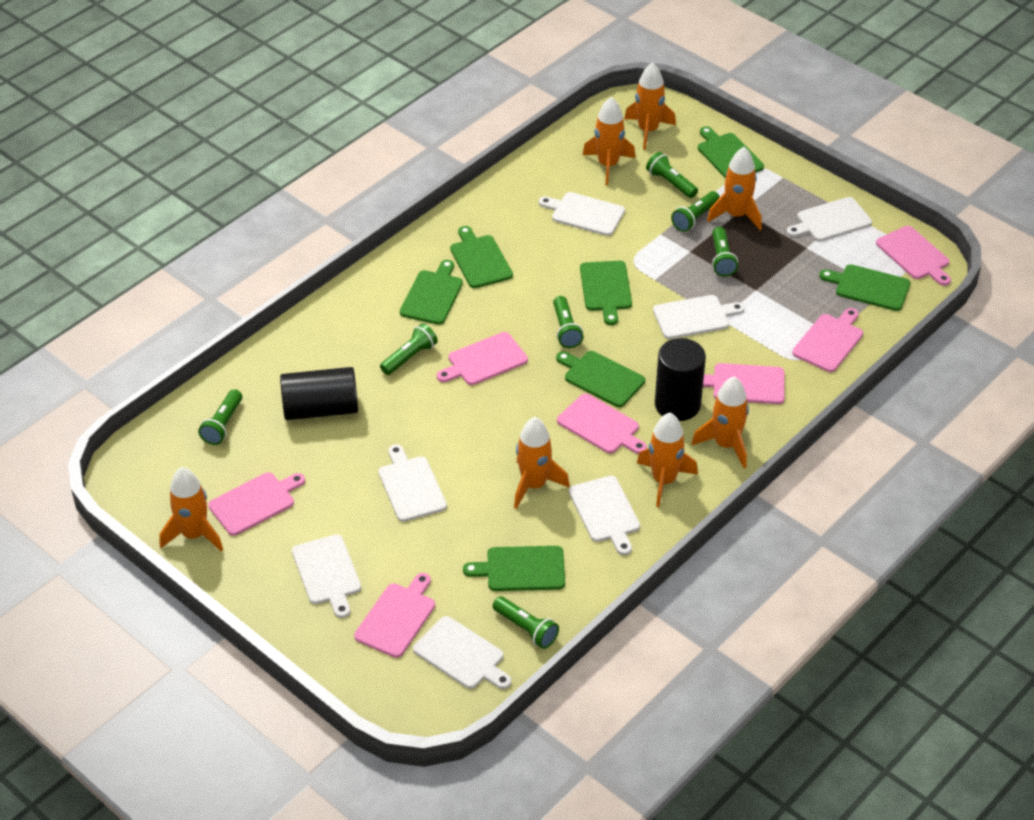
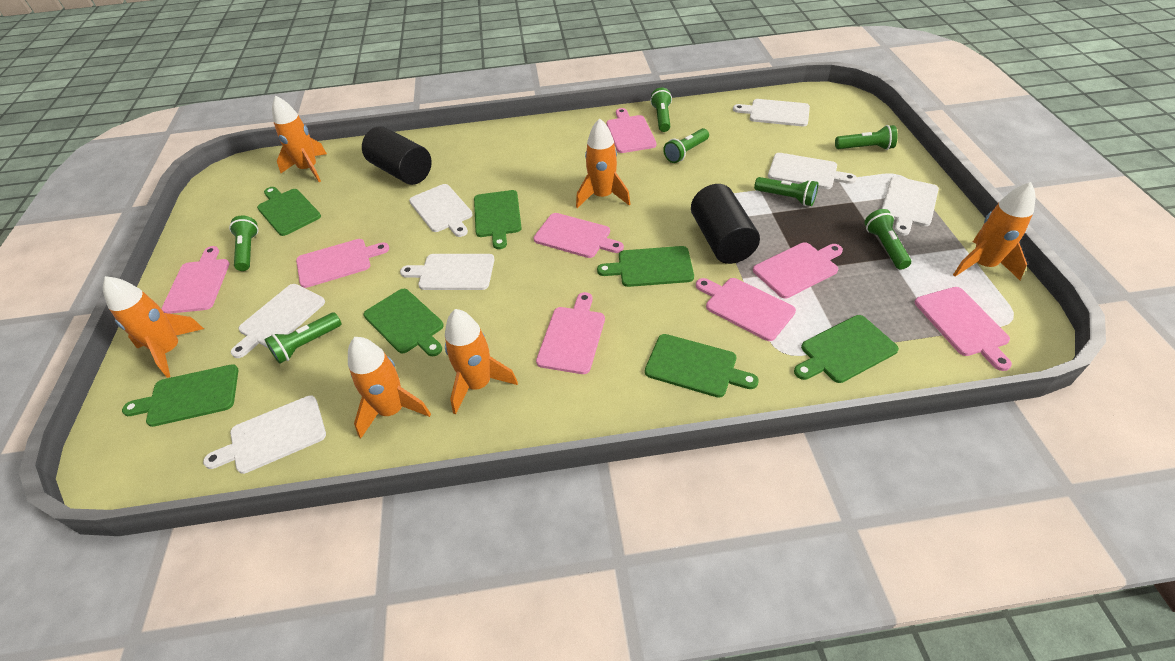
orange rocket: 7 -> 6
pink cutting board: 7 -> 8

